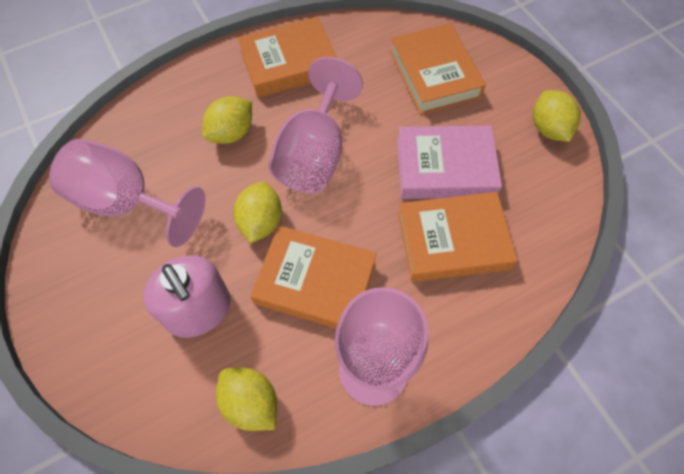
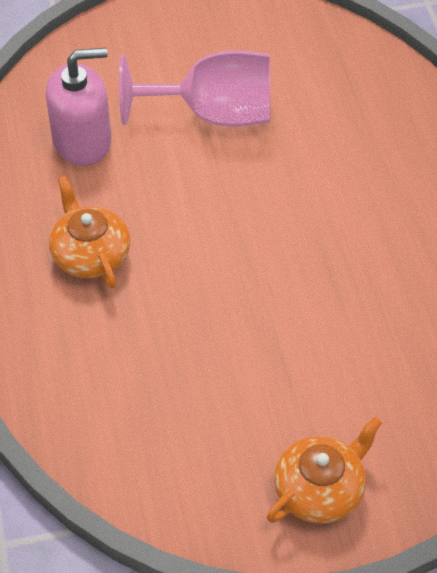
orange book: 4 -> 0
orange teapot: 0 -> 2
pink book: 1 -> 0
pink goblet: 3 -> 1
yellow lemon: 4 -> 0

